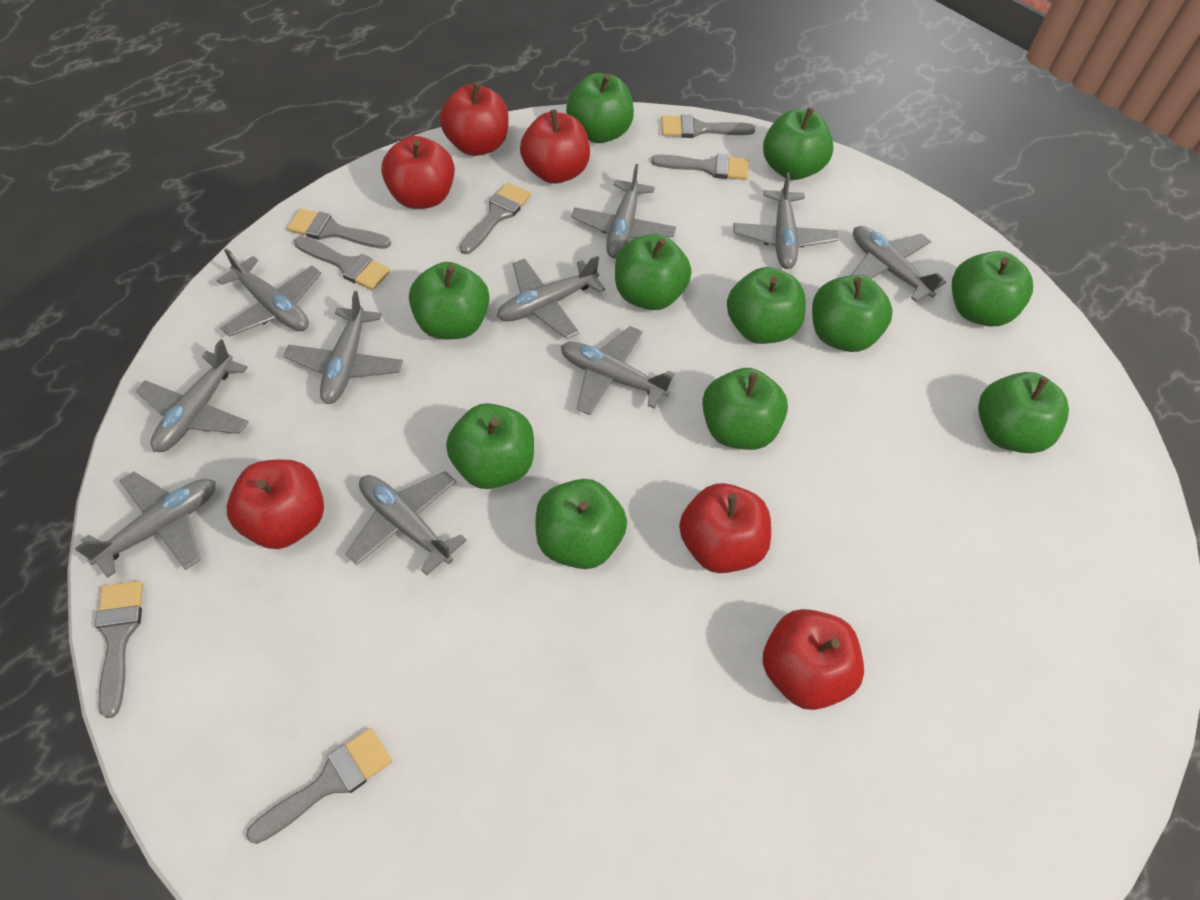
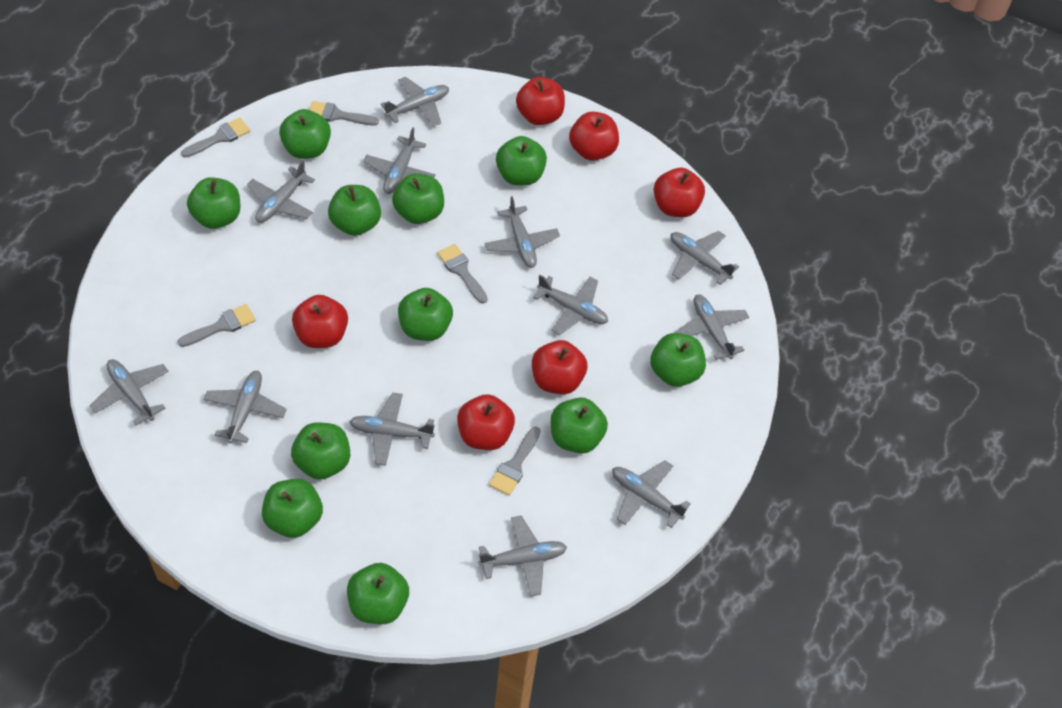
grey brush: 7 -> 5
grey plane: 10 -> 12

